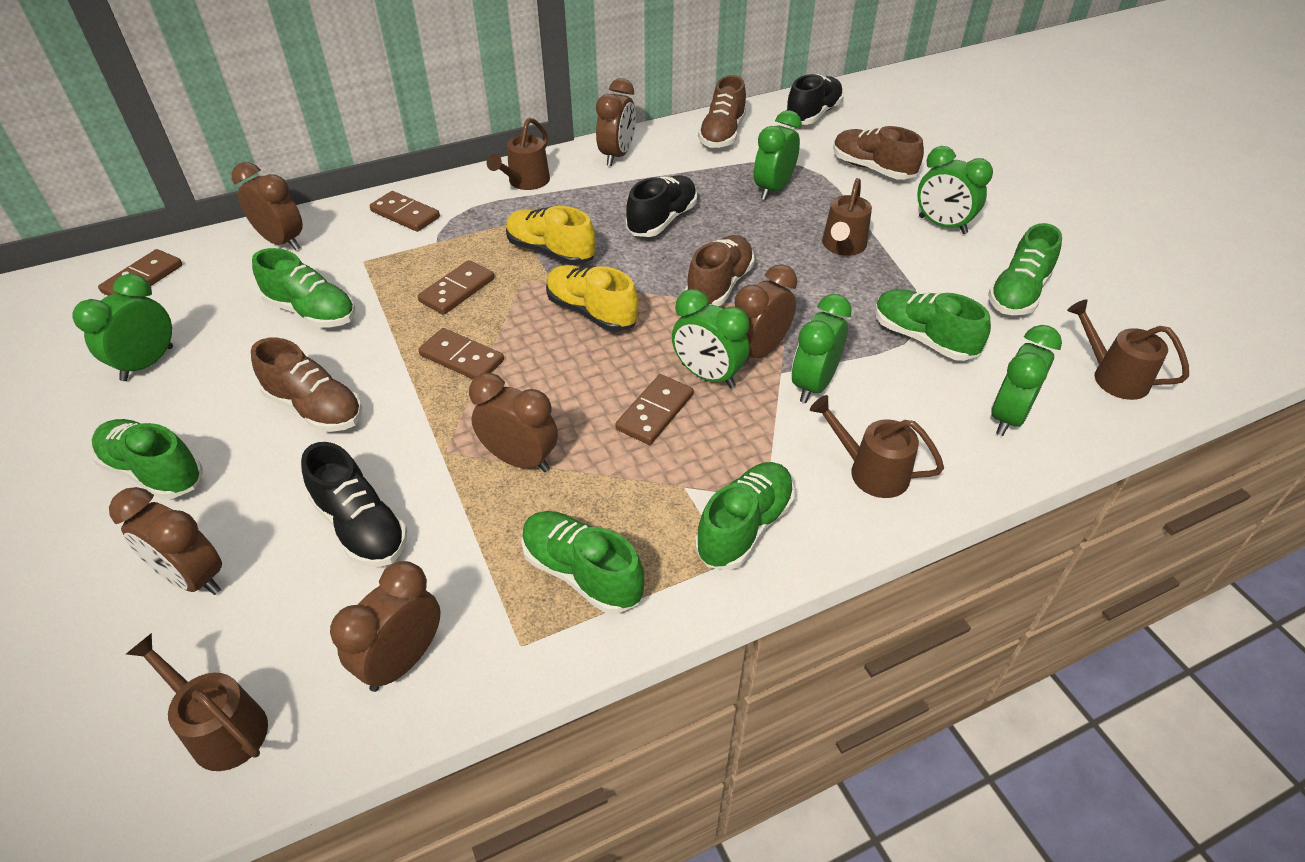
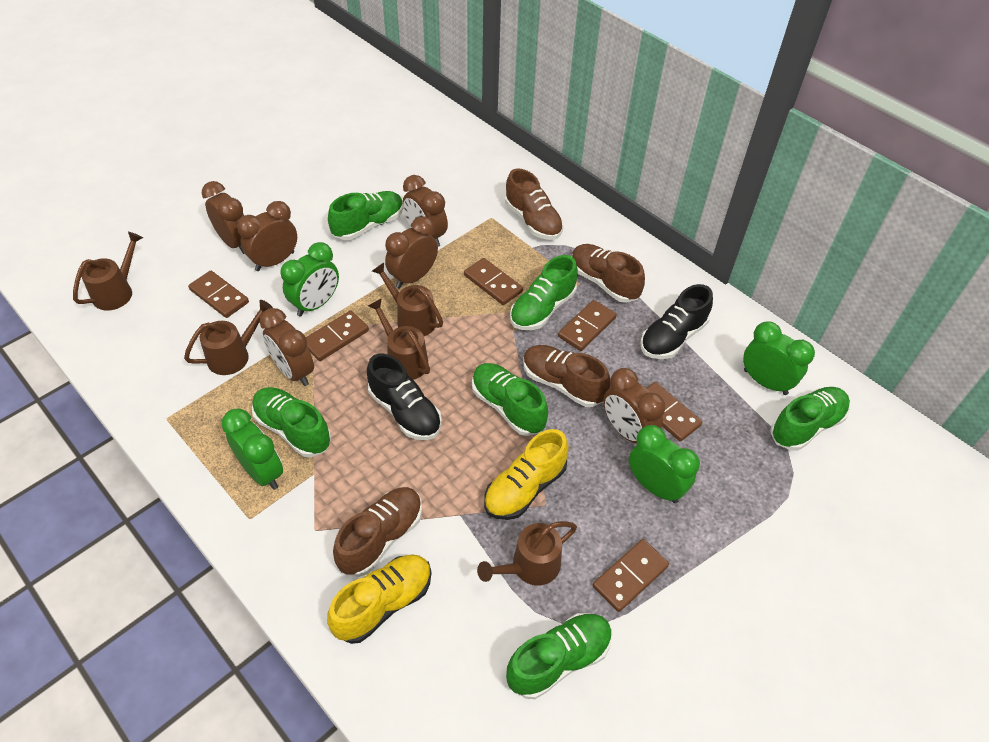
black shoe: 3 -> 2
brown domino: 5 -> 6
green clock: 6 -> 4

